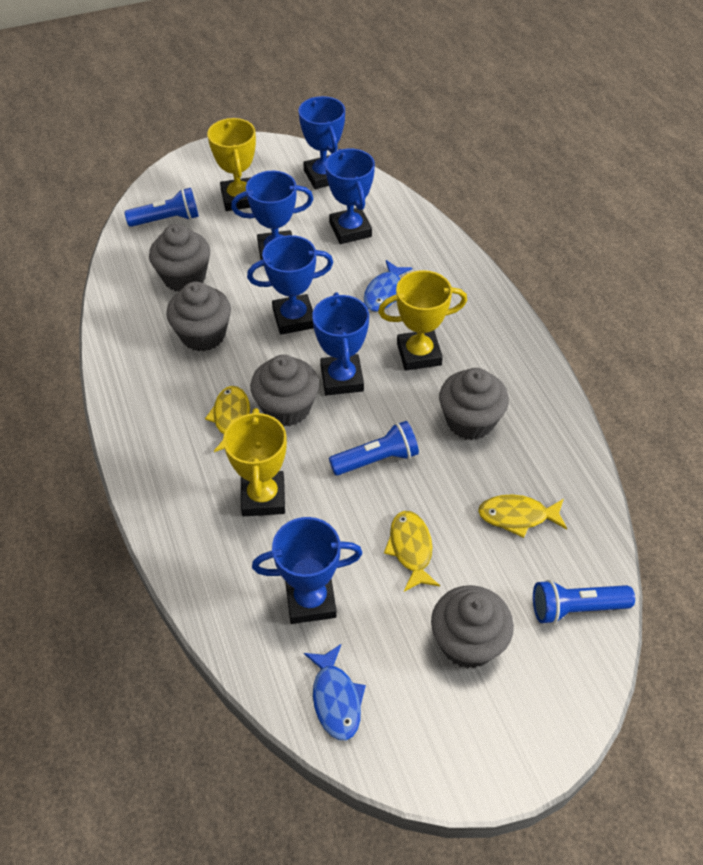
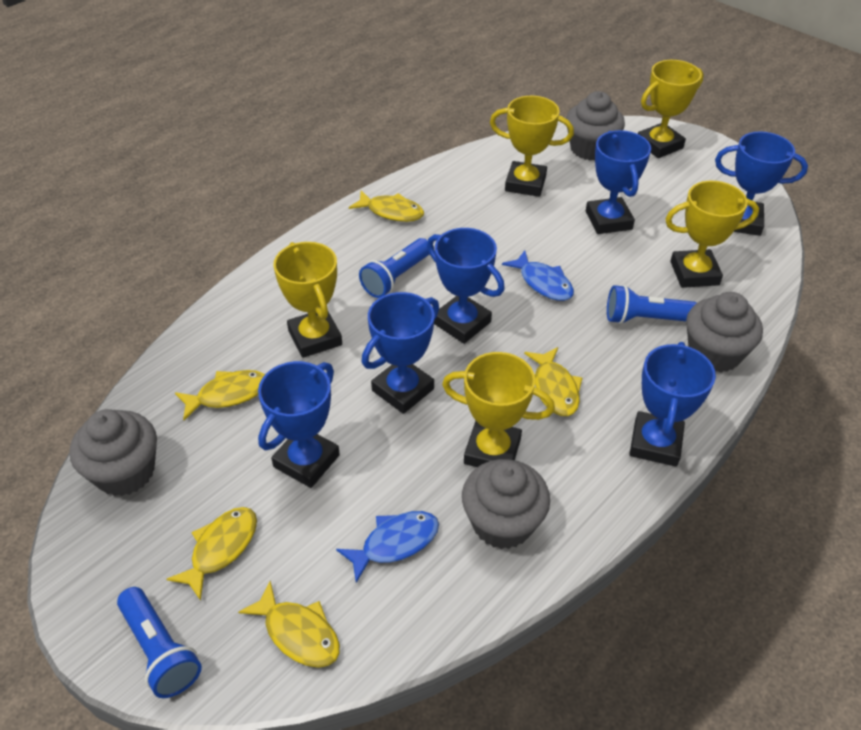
grey cupcake: 5 -> 4
yellow fish: 3 -> 5
yellow trophy: 3 -> 5

